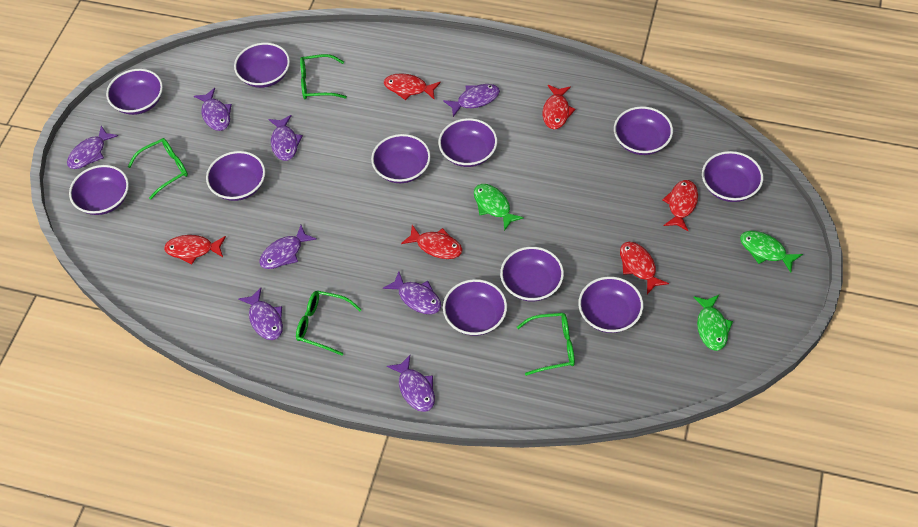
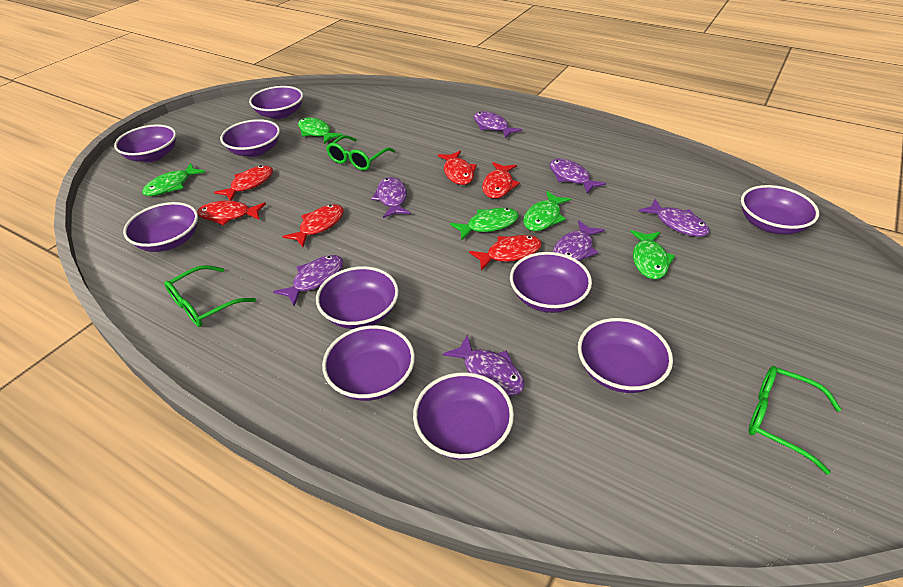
green fish: 3 -> 5
green glasses: 4 -> 3
purple bowl: 11 -> 10
purple fish: 8 -> 7

